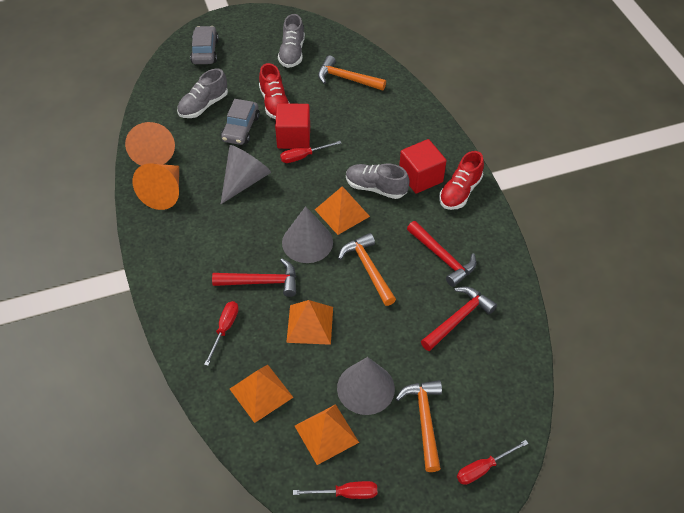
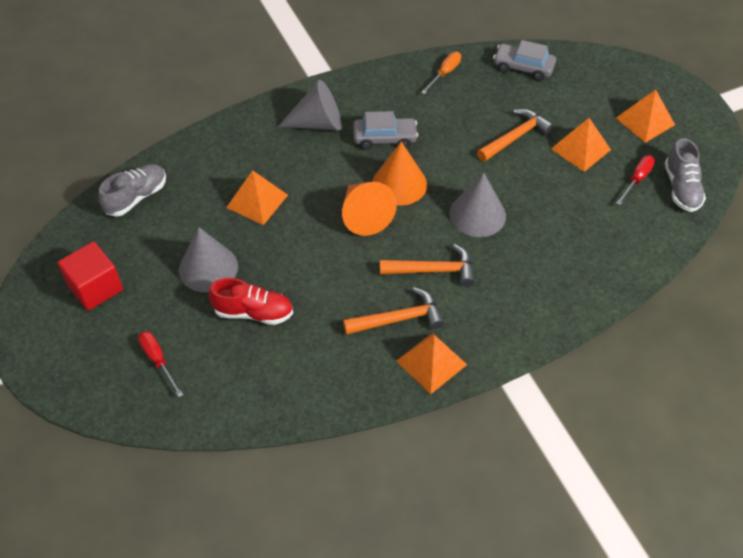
grey shoe: 3 -> 2
orange screwdriver: 0 -> 1
red cube: 2 -> 1
red hammer: 3 -> 0
red screwdriver: 4 -> 2
red shoe: 2 -> 1

